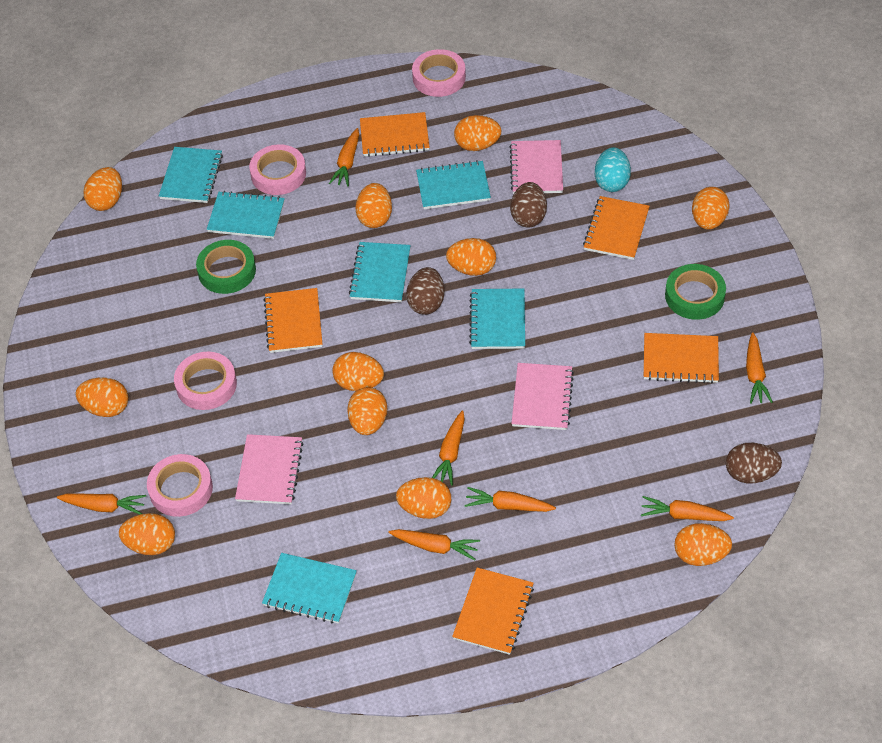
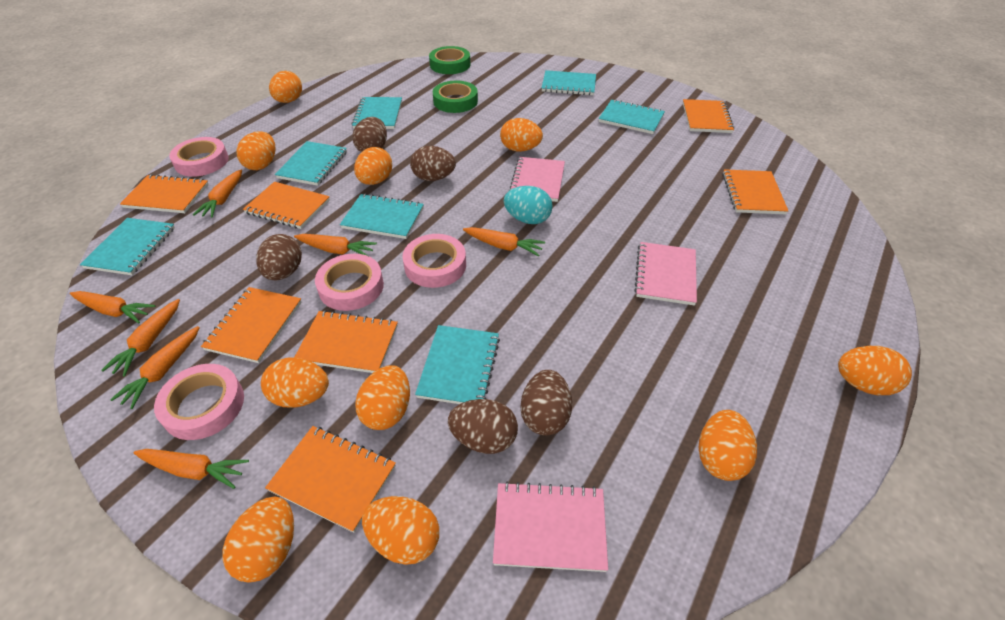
brown egg: 3 -> 5
orange egg: 11 -> 10
orange notebook: 5 -> 7
turquoise notebook: 6 -> 7

